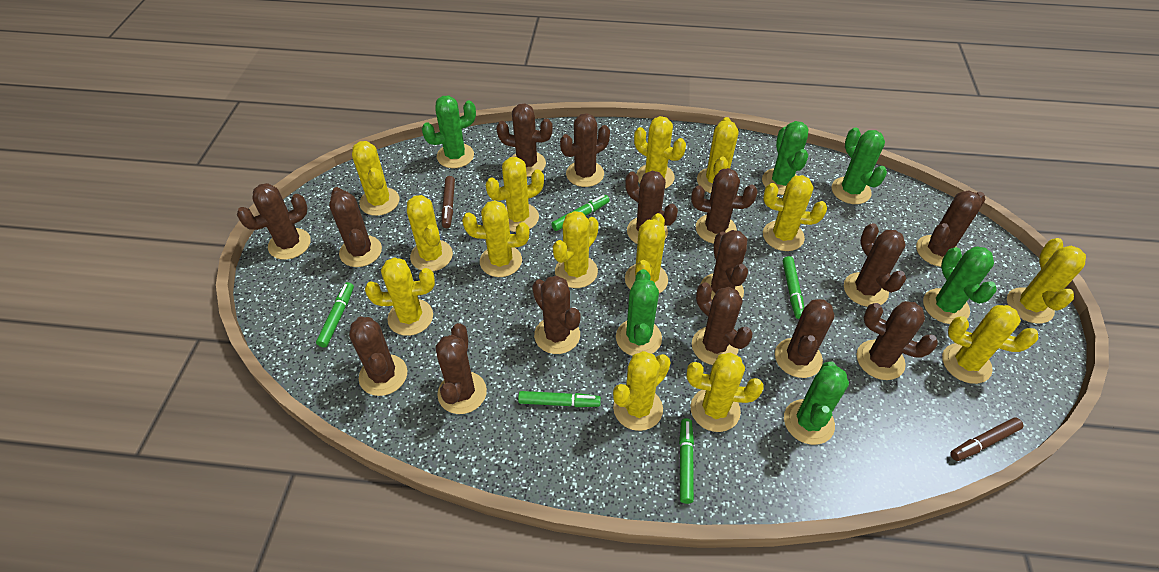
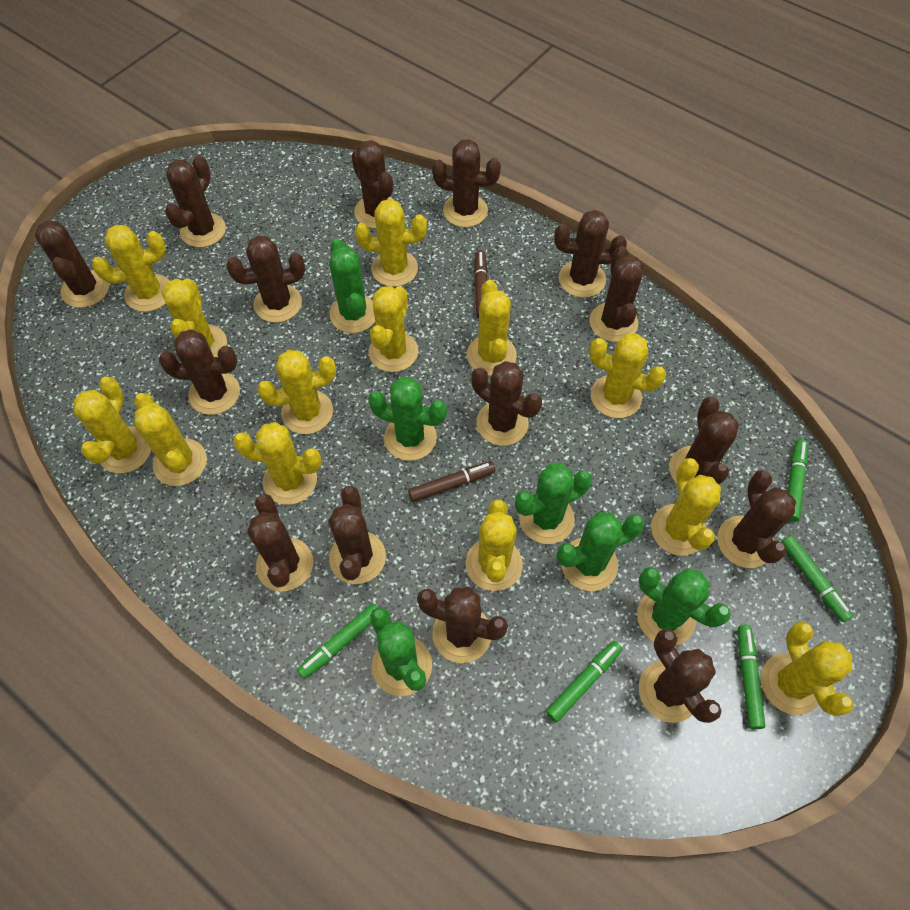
yellow cactus: 14 -> 13

